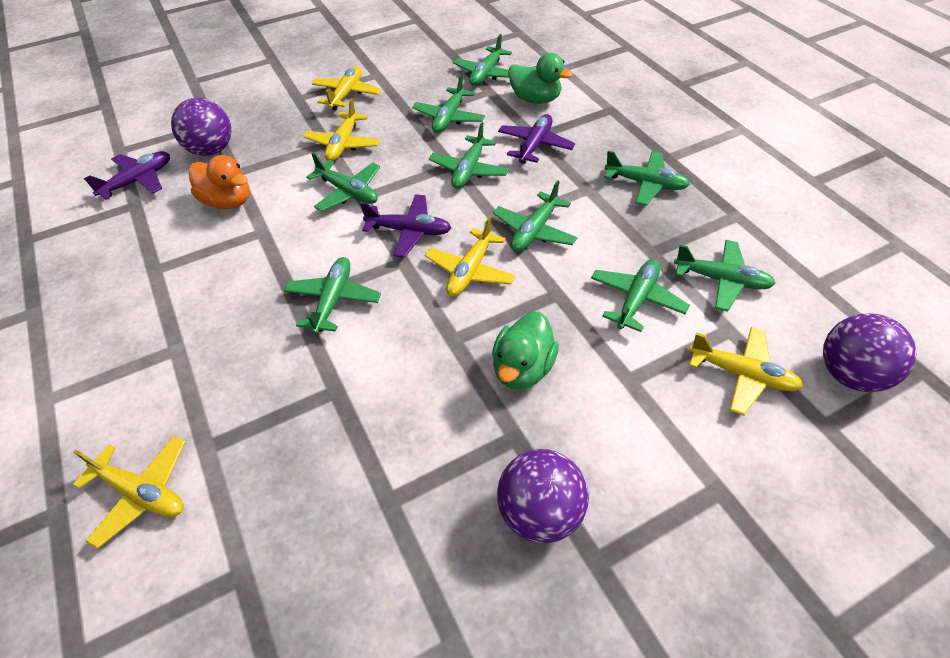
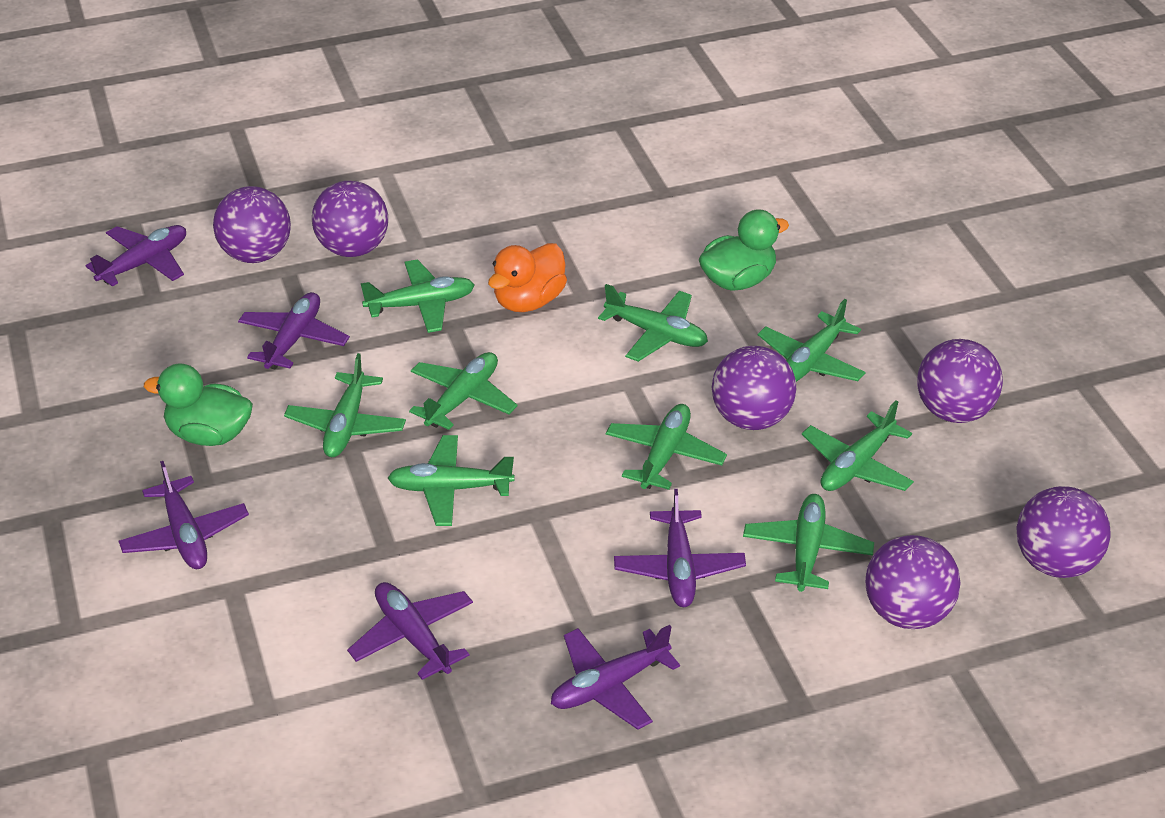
purple ball: 3 -> 6
purple plane: 3 -> 6
yellow plane: 5 -> 0

